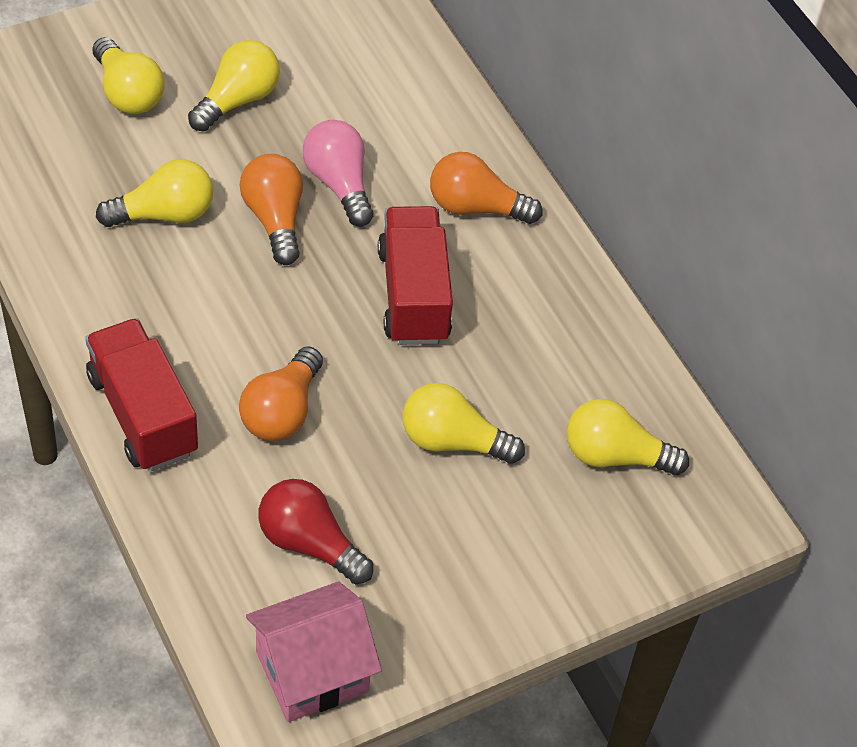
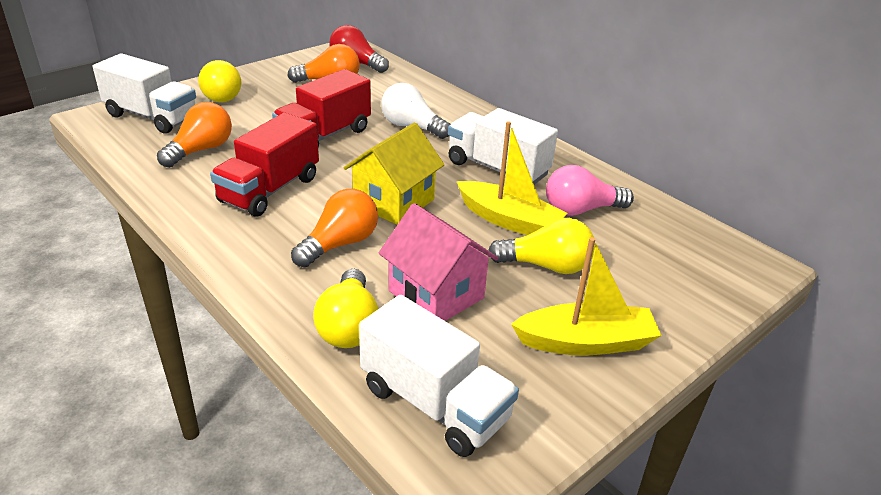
white light bulb: 0 -> 1
white truck: 0 -> 3
yellow boat: 0 -> 2
yellow house: 0 -> 1
yellow light bulb: 5 -> 3

